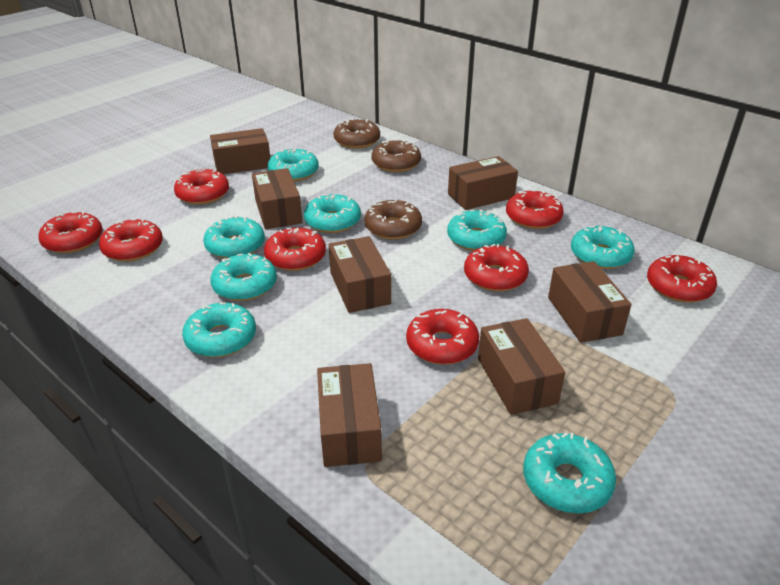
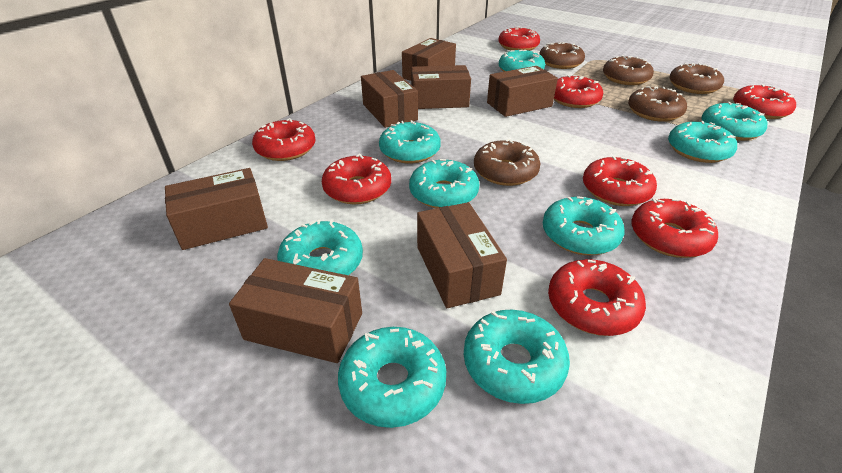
brown donut: 3 -> 5
turquoise donut: 8 -> 9

